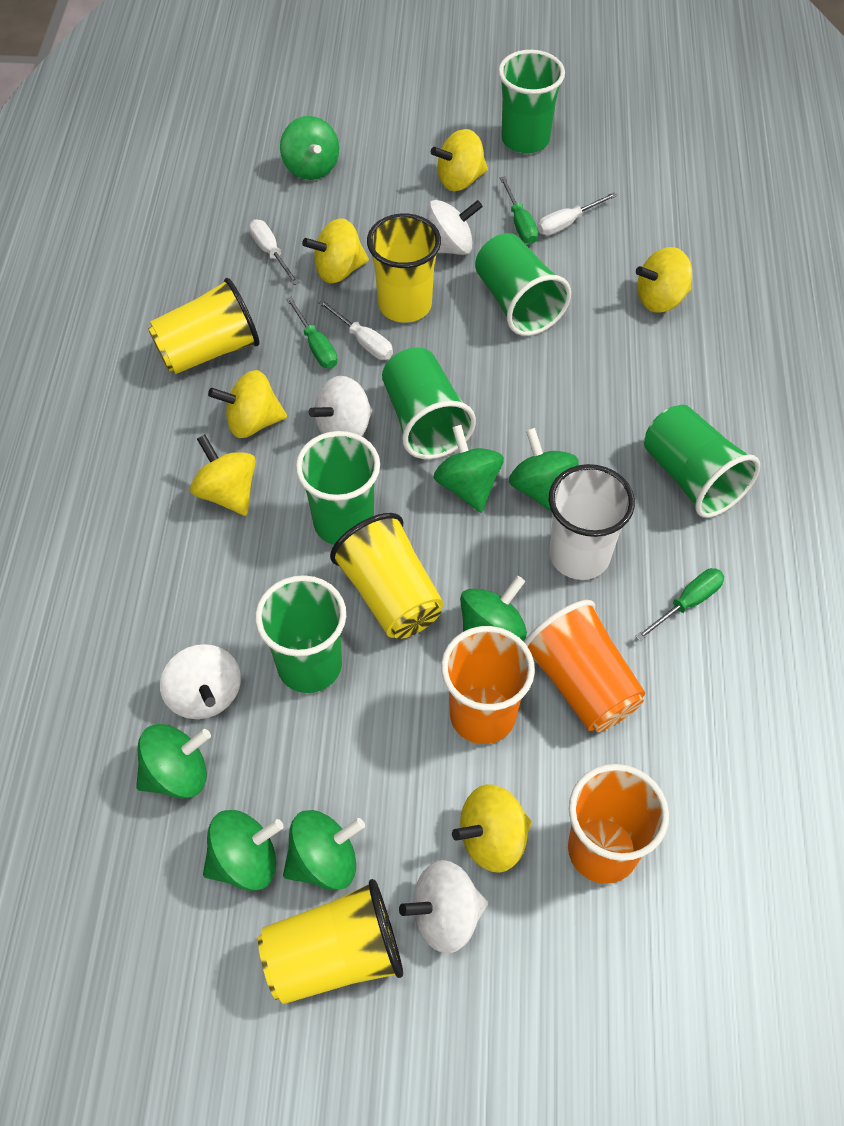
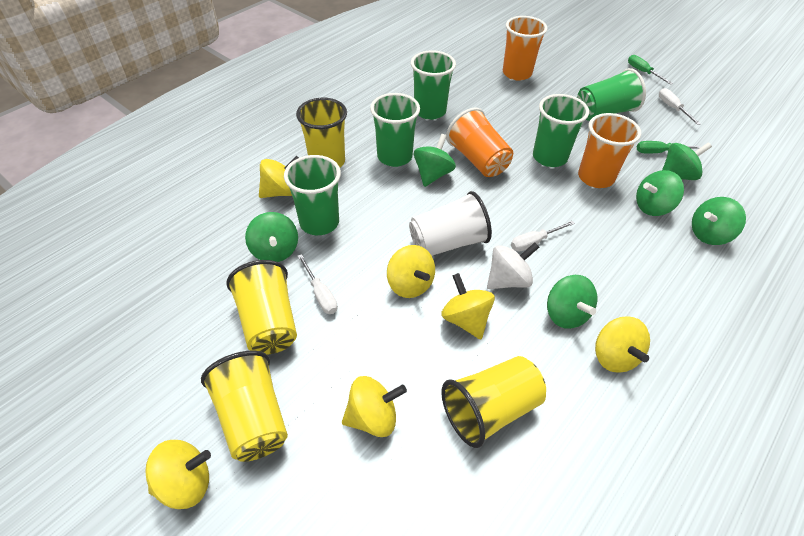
green cup: 6 -> 5
green screwdriver: 3 -> 2
green spinning top: 7 -> 6
white spinning top: 4 -> 1

